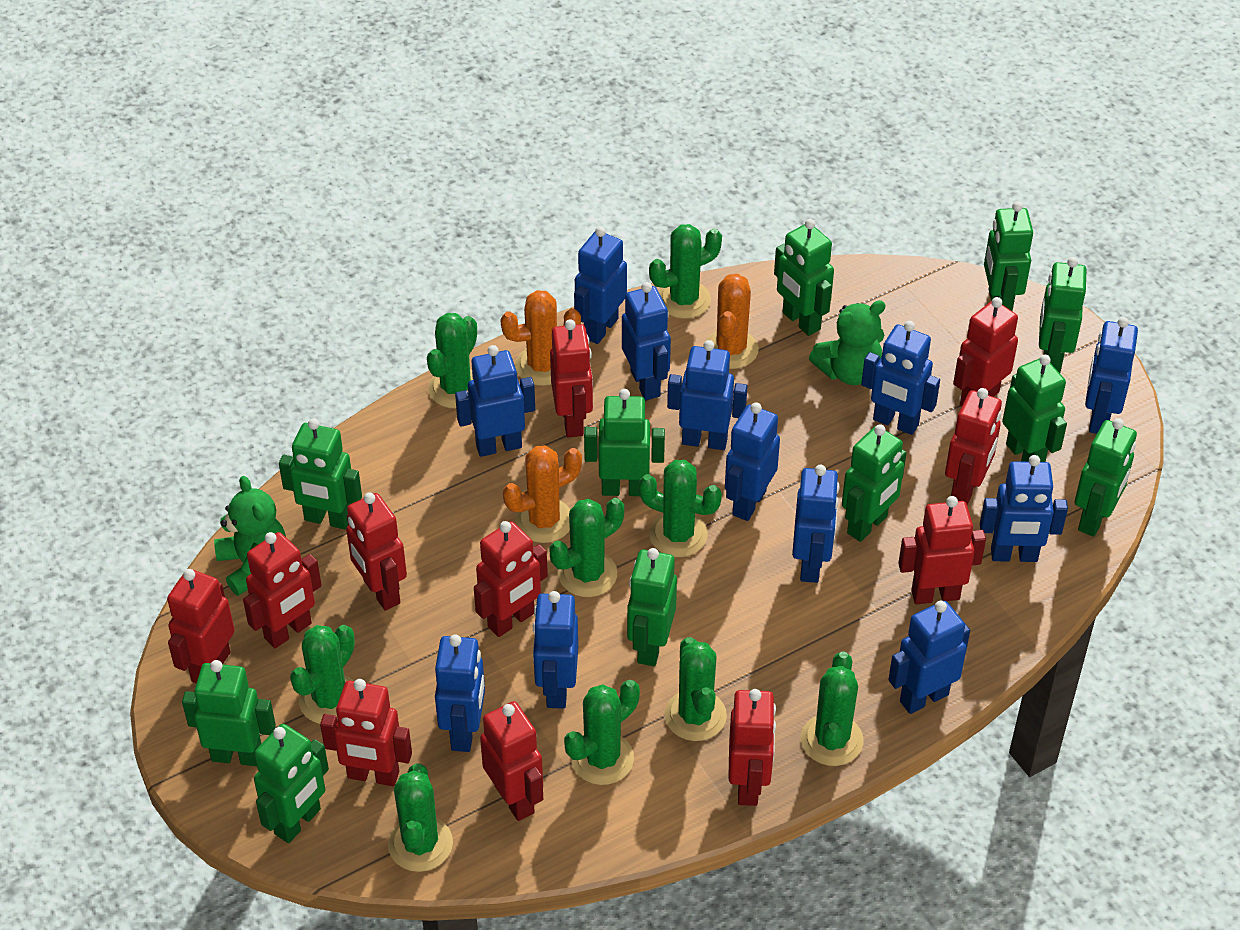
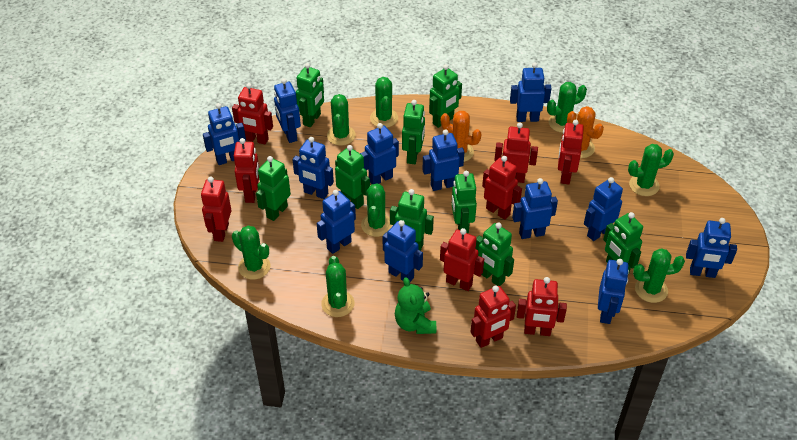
green cactus: 9 -> 8
green robot: 11 -> 9
green teddy bear: 2 -> 1
orange cactus: 3 -> 2
red robot: 11 -> 9

